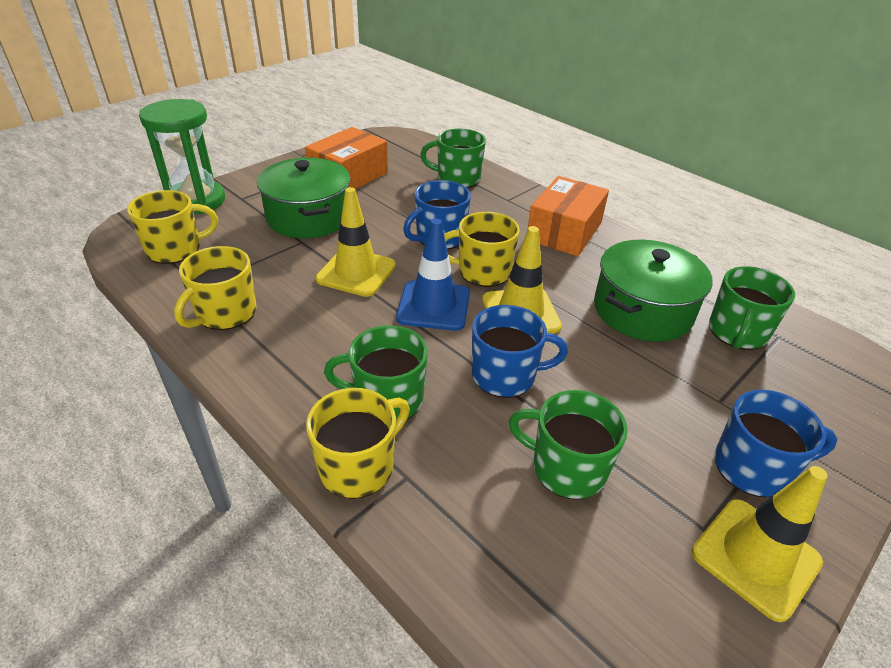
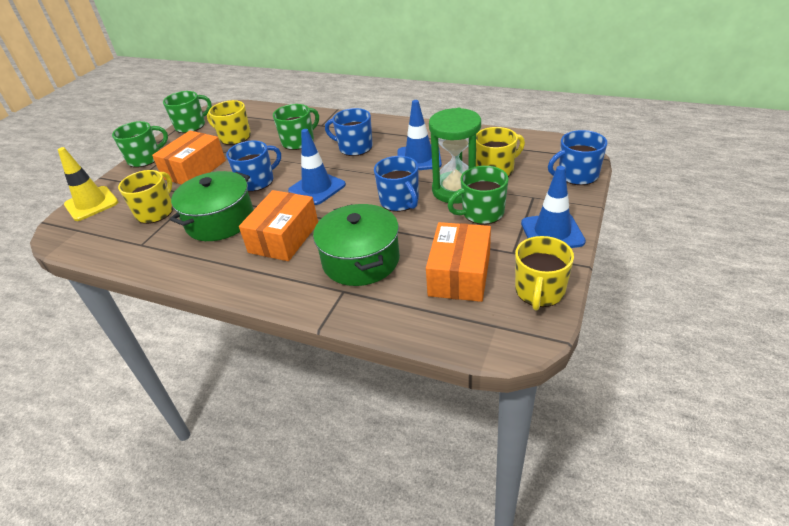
blue mug: 3 -> 4
blue traffic cone: 1 -> 3
orange box: 2 -> 3
yellow traffic cone: 3 -> 1

